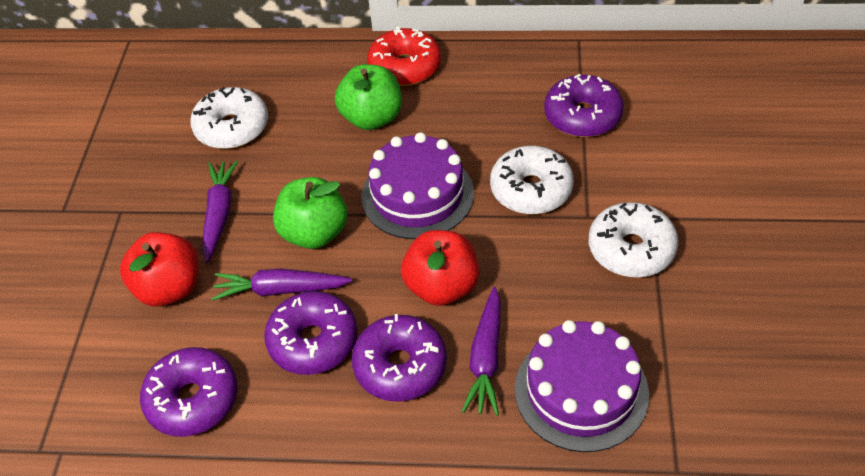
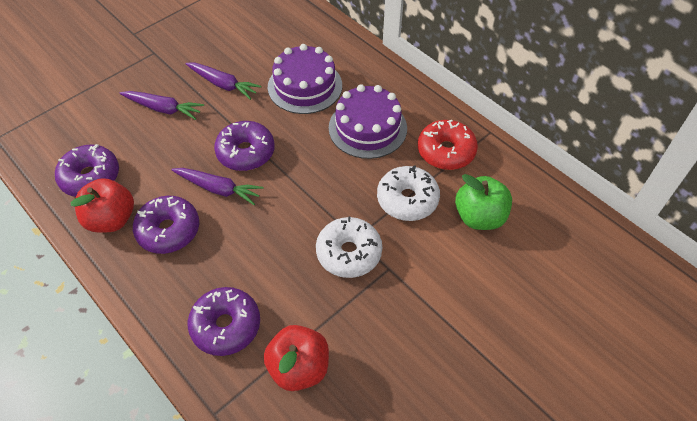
green apple: 2 -> 1
white donut: 3 -> 2

